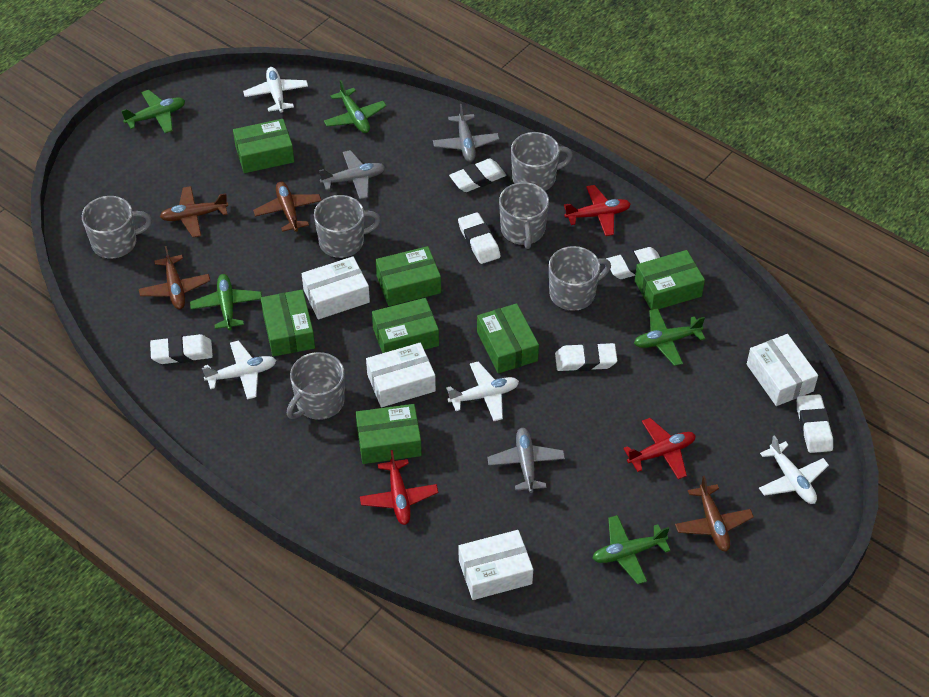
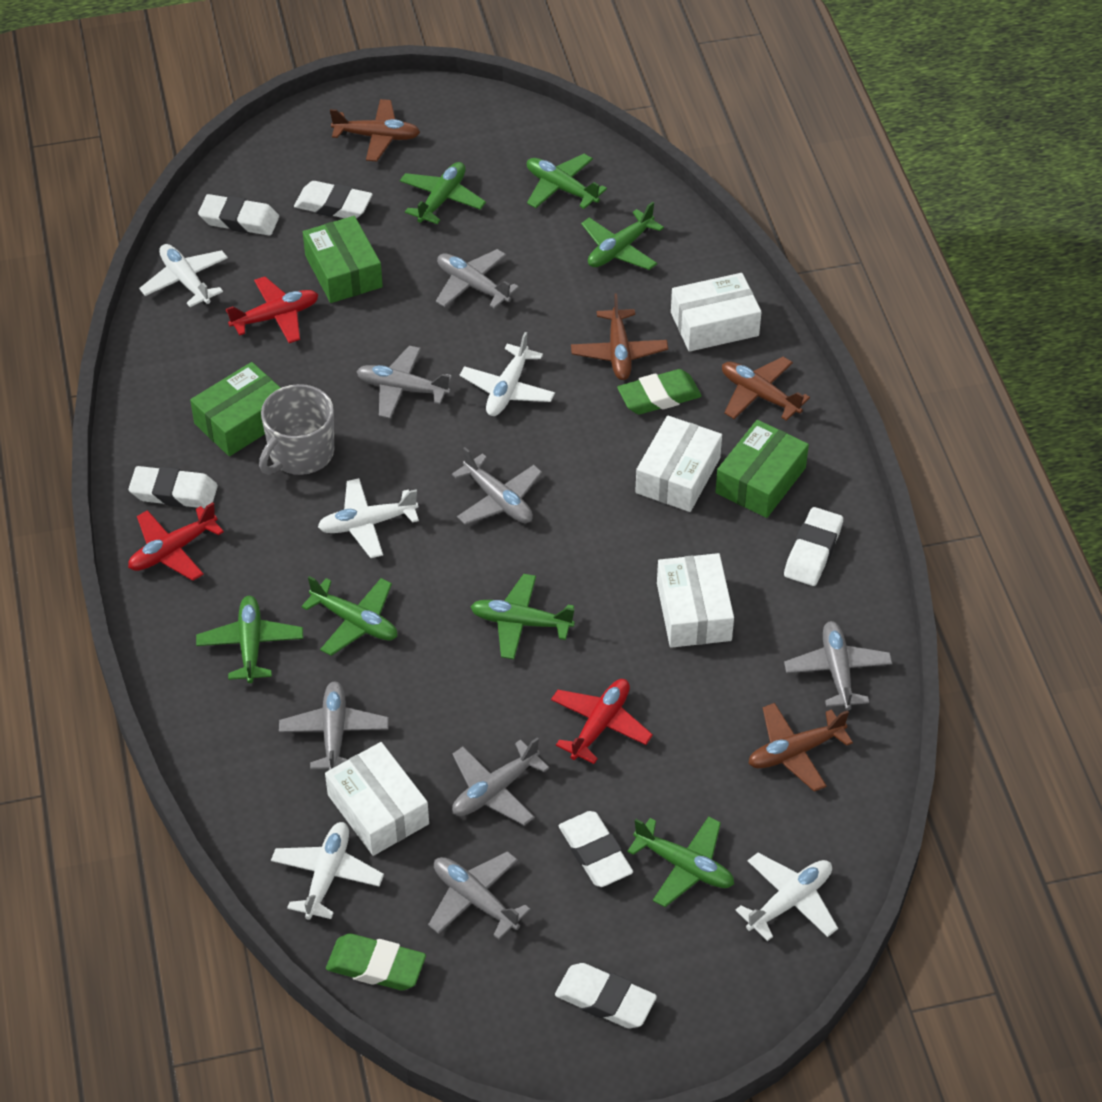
green box: 7 -> 3
green eraser: 0 -> 2
green plane: 5 -> 7
grey mug: 6 -> 1
grey plane: 3 -> 7
white plane: 4 -> 5

